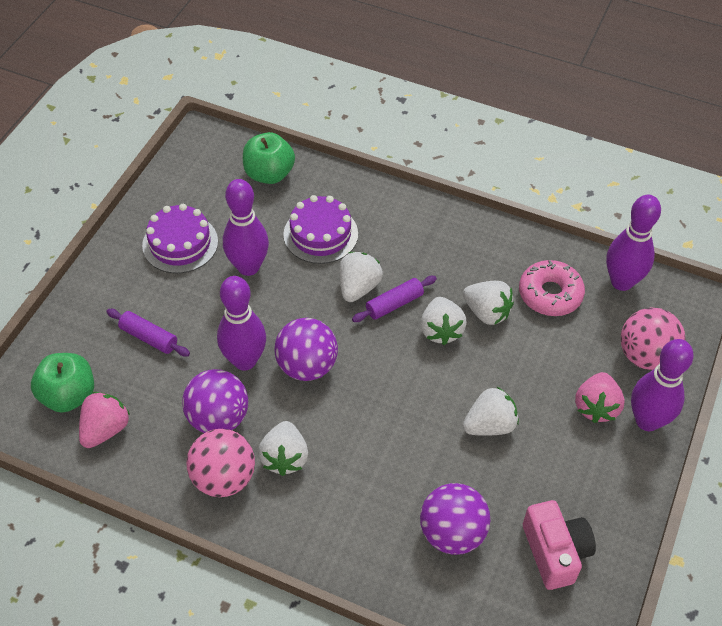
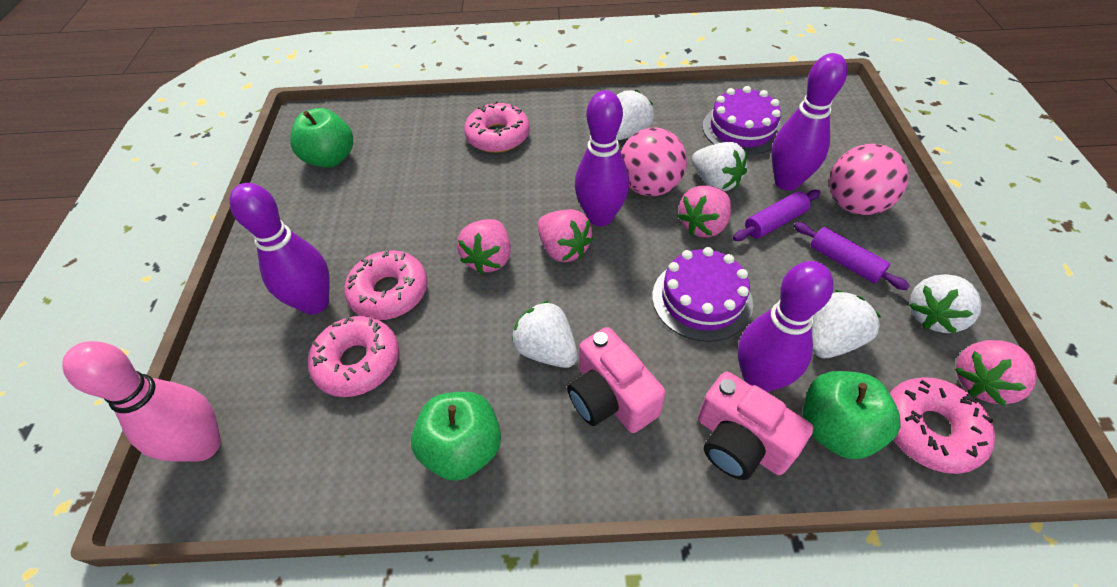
green apple: 2 -> 3
pink bowling pin: 0 -> 1
pink camera: 1 -> 2
pink donut: 1 -> 4
pink strawberry: 2 -> 4
purple ball: 3 -> 0

